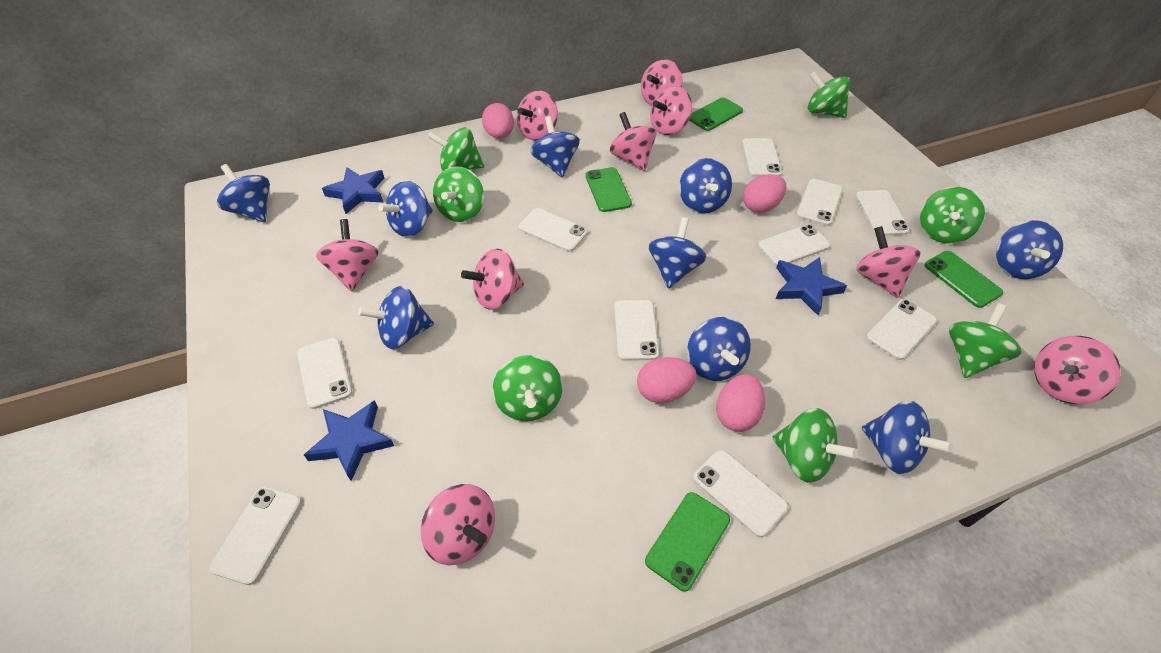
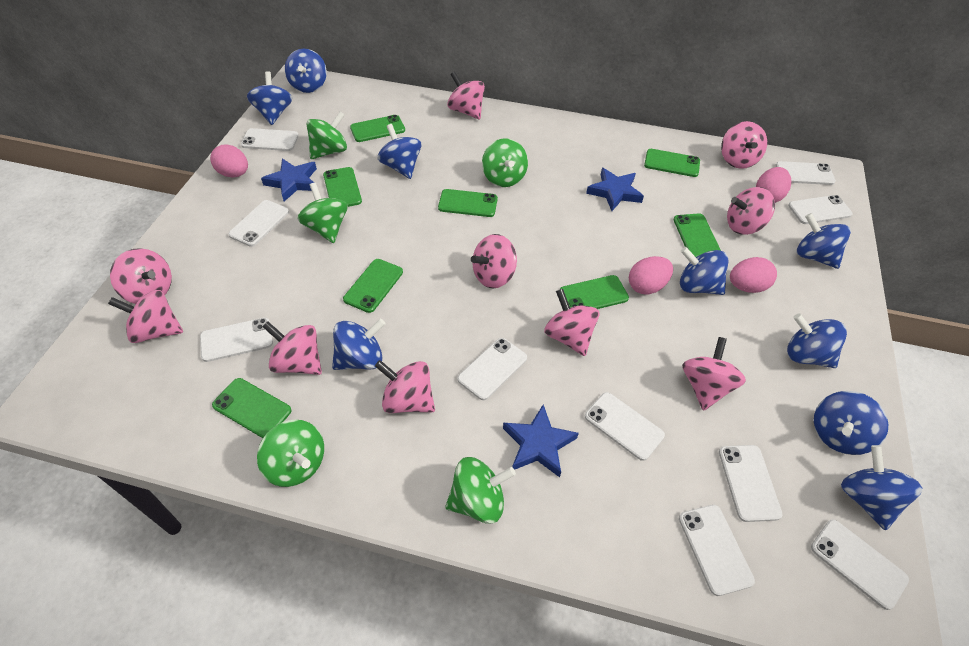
green phone: 4 -> 8
green spinning top: 7 -> 5
pink spinning top: 9 -> 10

